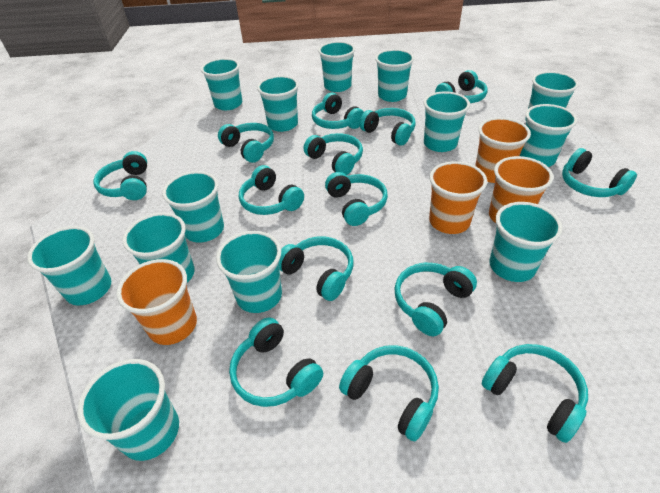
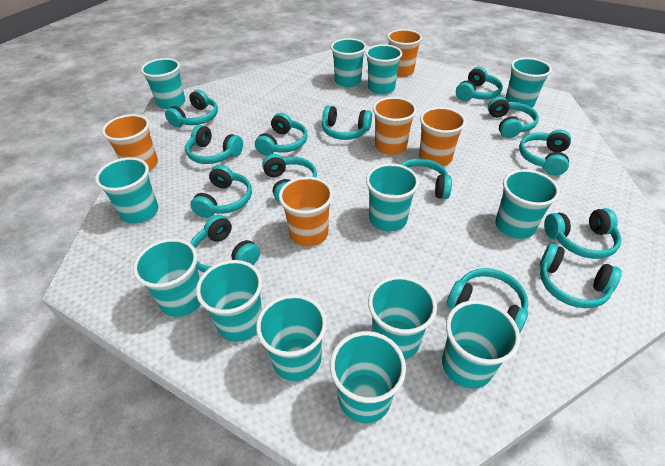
orange cup: 4 -> 5

